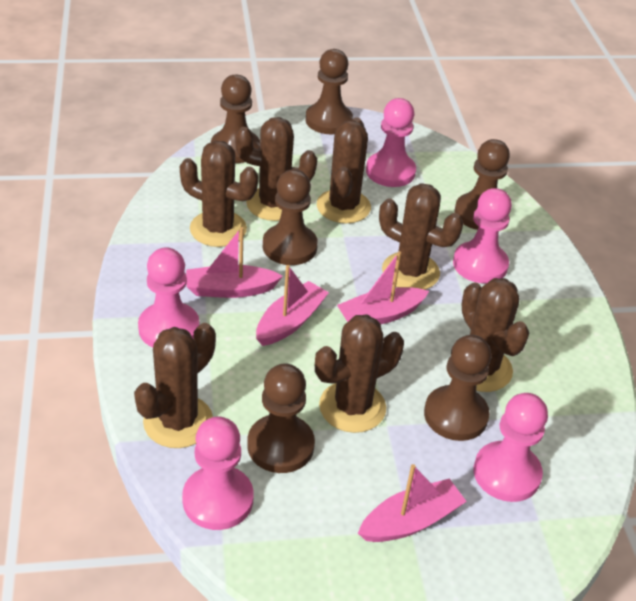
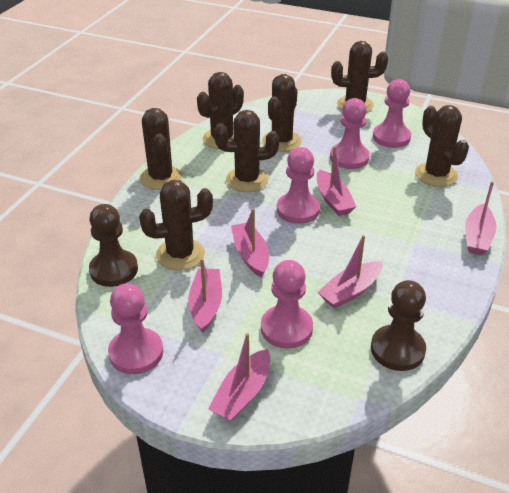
brown pawn: 6 -> 2
pink boat: 4 -> 6

